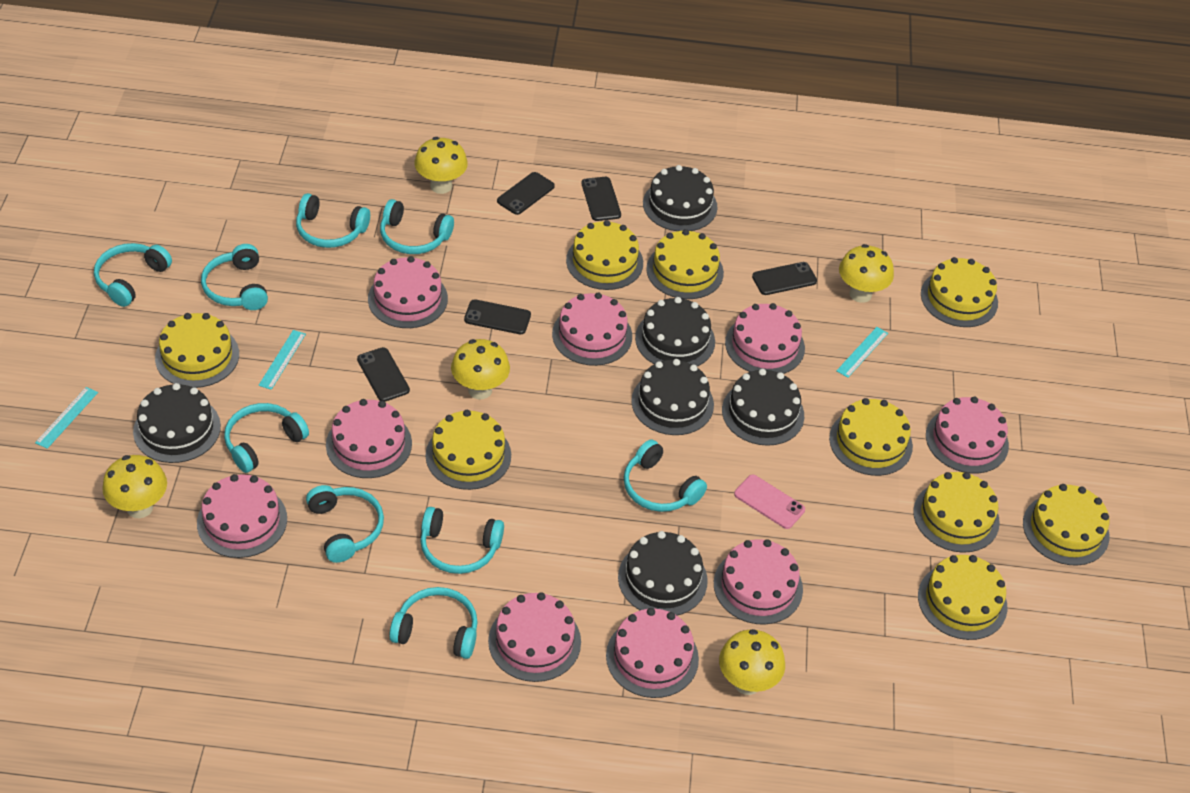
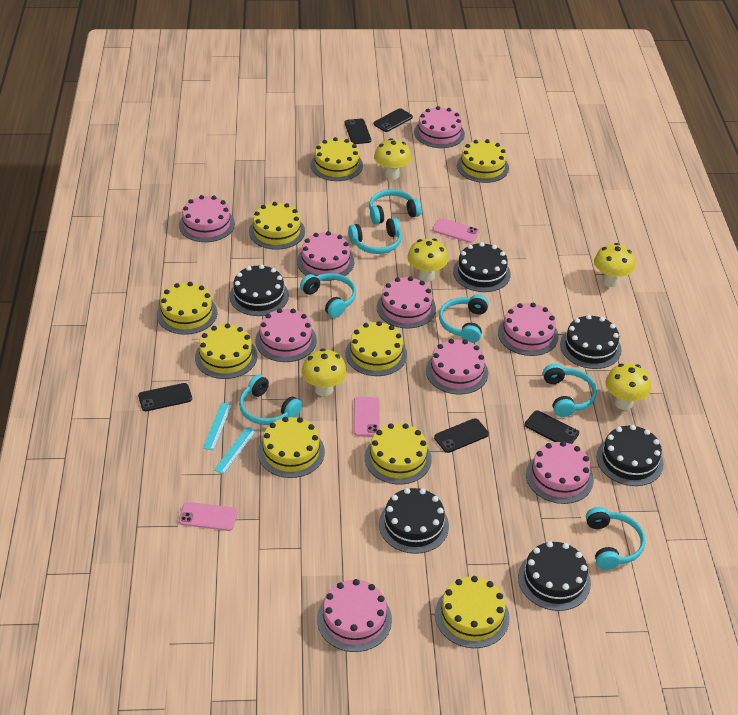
pink phone: 1 -> 3
turquoise headphones: 9 -> 7
turquoise ruler: 3 -> 2

